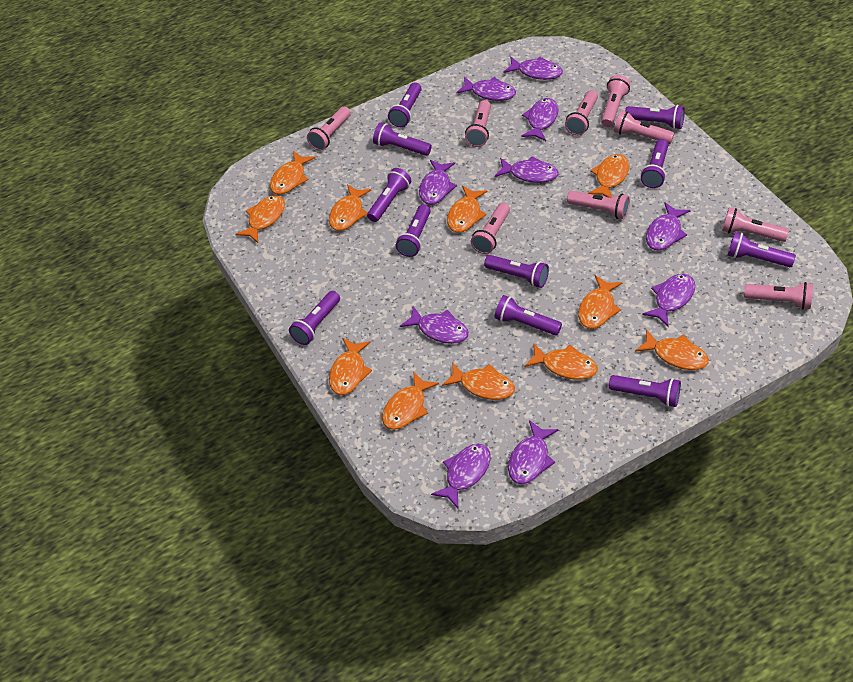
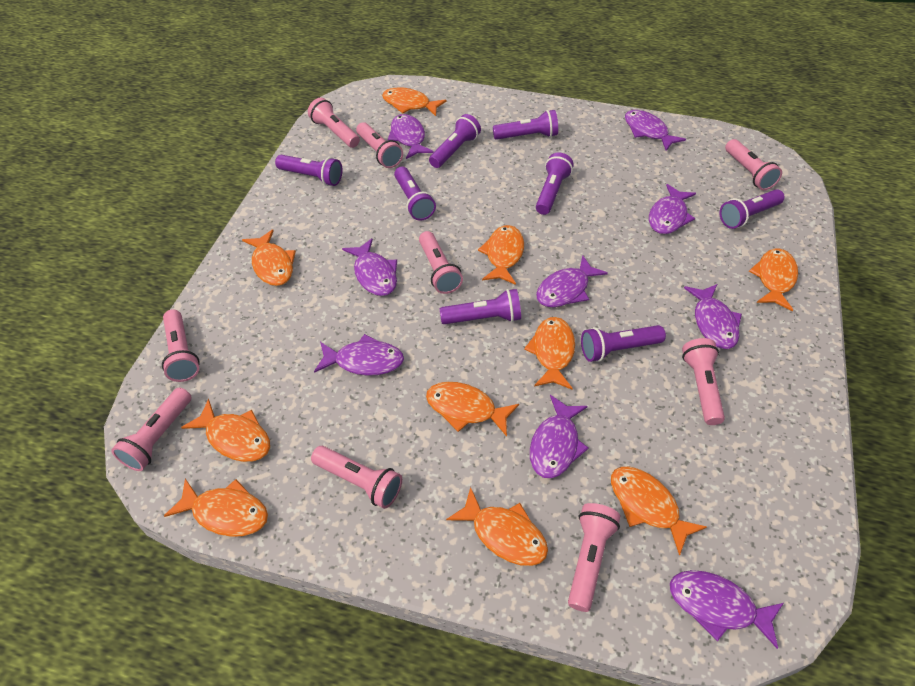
orange fish: 11 -> 10
purple fish: 10 -> 9
purple flashlight: 11 -> 8

